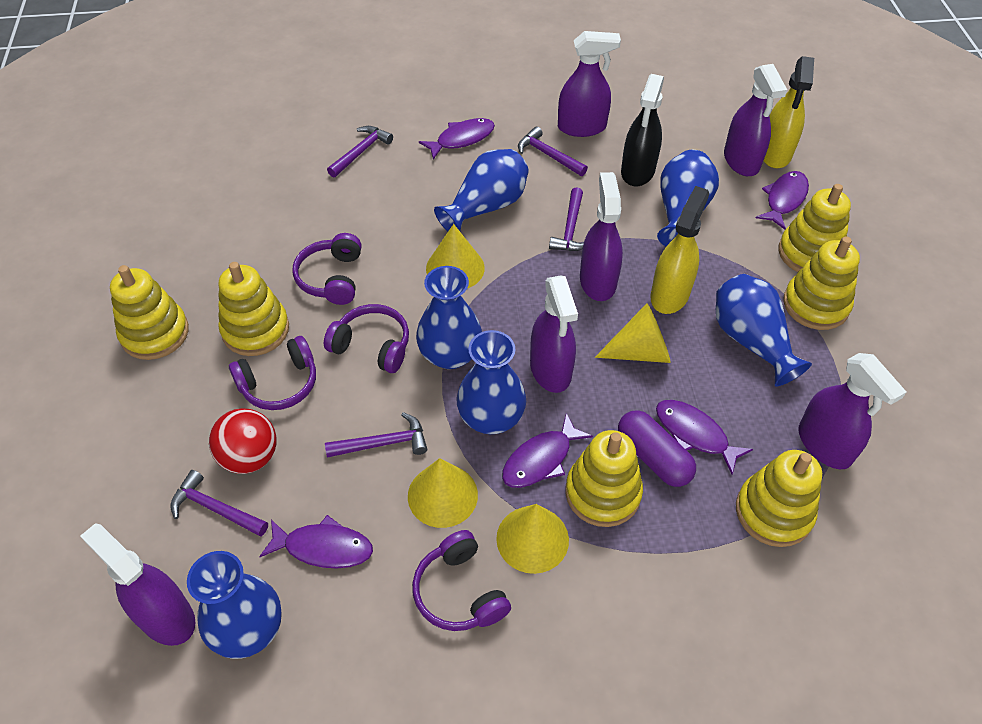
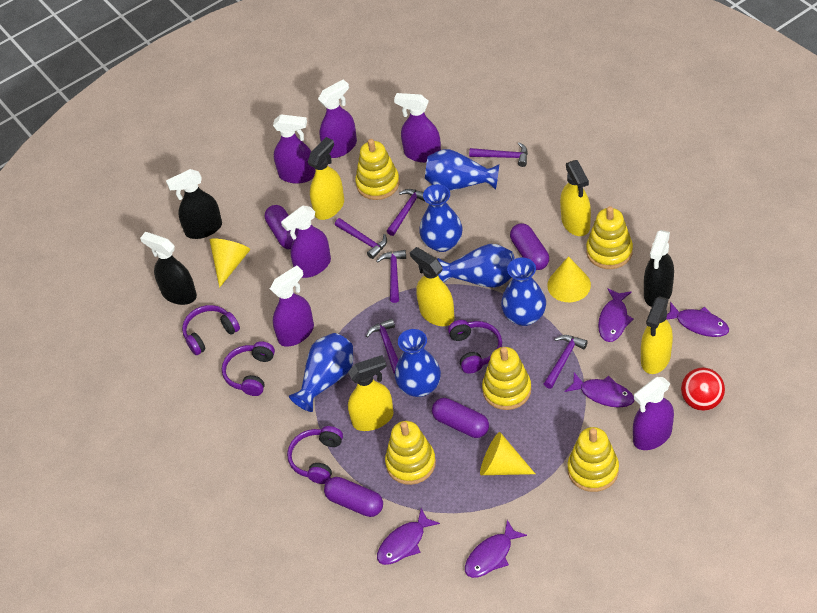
black spray bottle: 1 -> 3
purple capsule: 1 -> 4
purple hammer: 5 -> 6
yellow cone: 4 -> 3
yellow spray bottle: 2 -> 5
yellow stacking toy: 6 -> 5

